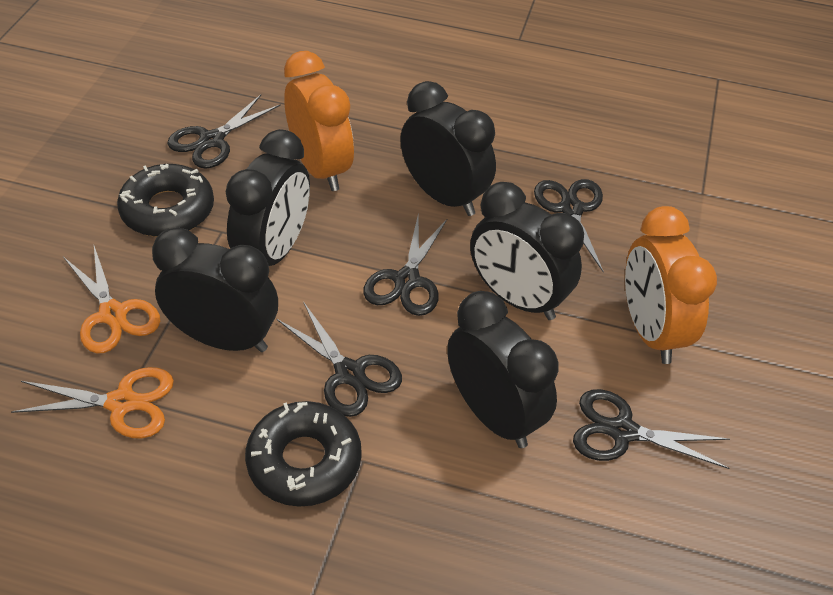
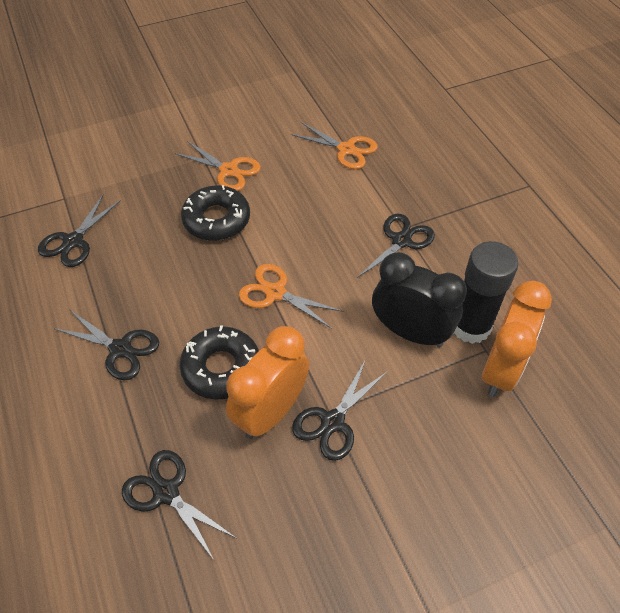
black clock: 5 -> 1
black glue stick: 0 -> 1
orange scissors: 2 -> 3

